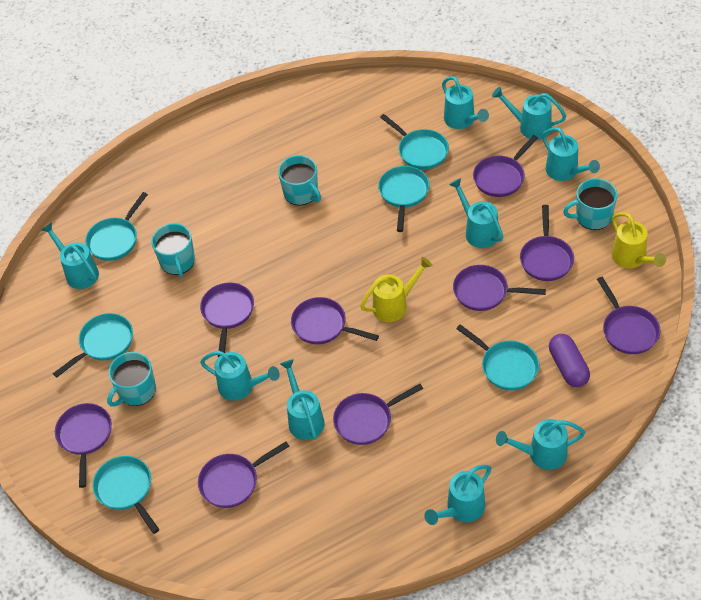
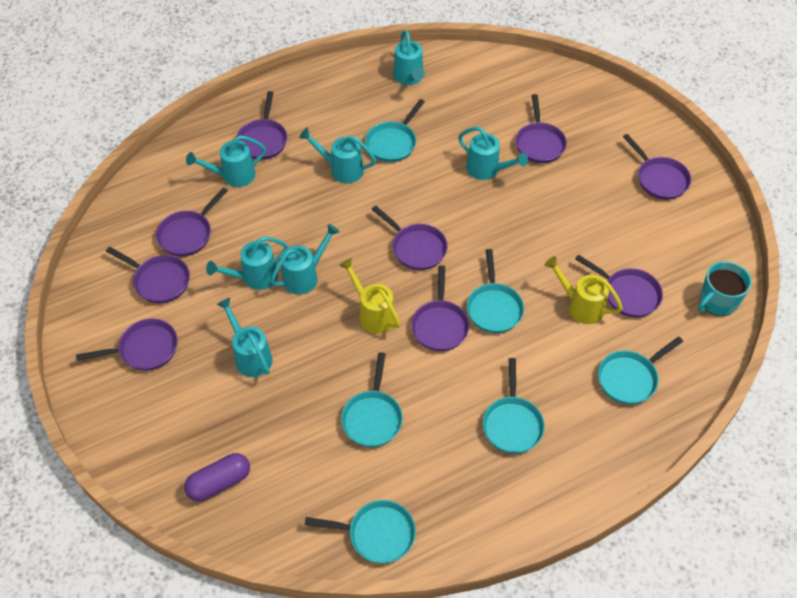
turquoise mug: 4 -> 1
turquoise watering can: 9 -> 7

